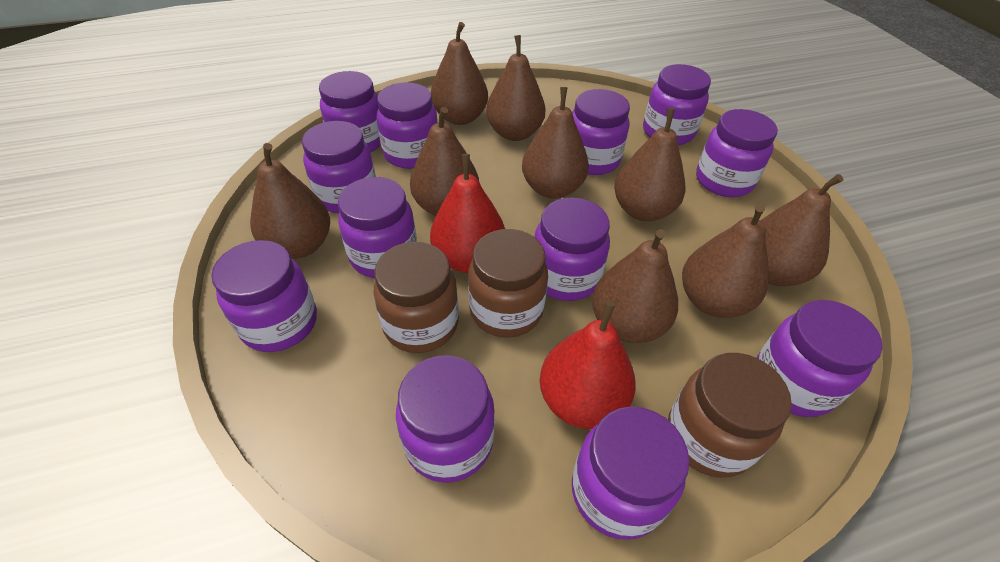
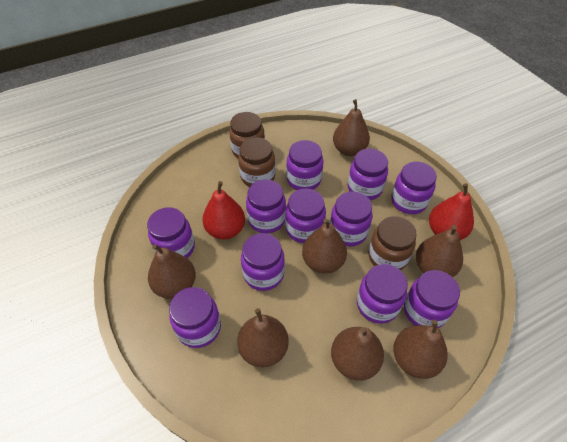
brown pear: 9 -> 7
purple jar: 12 -> 11

